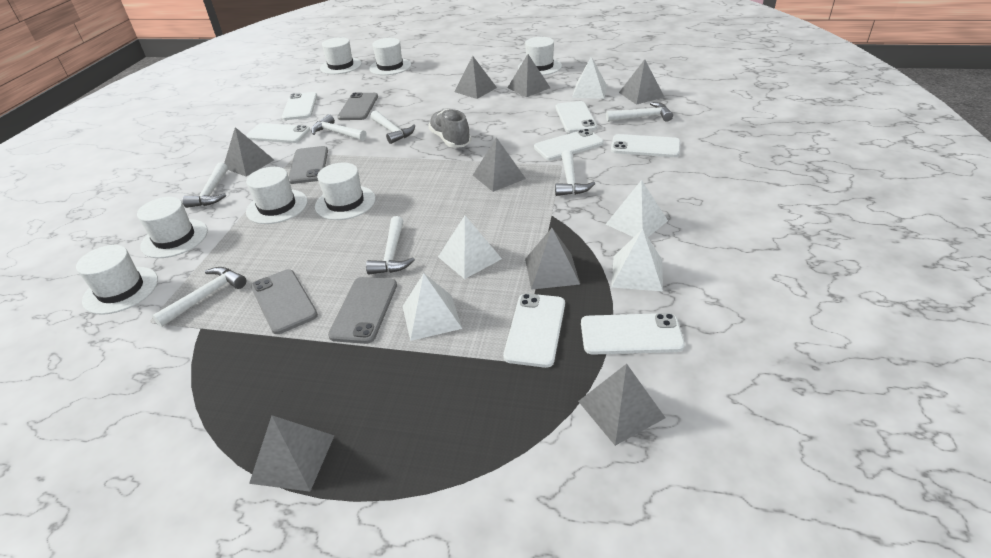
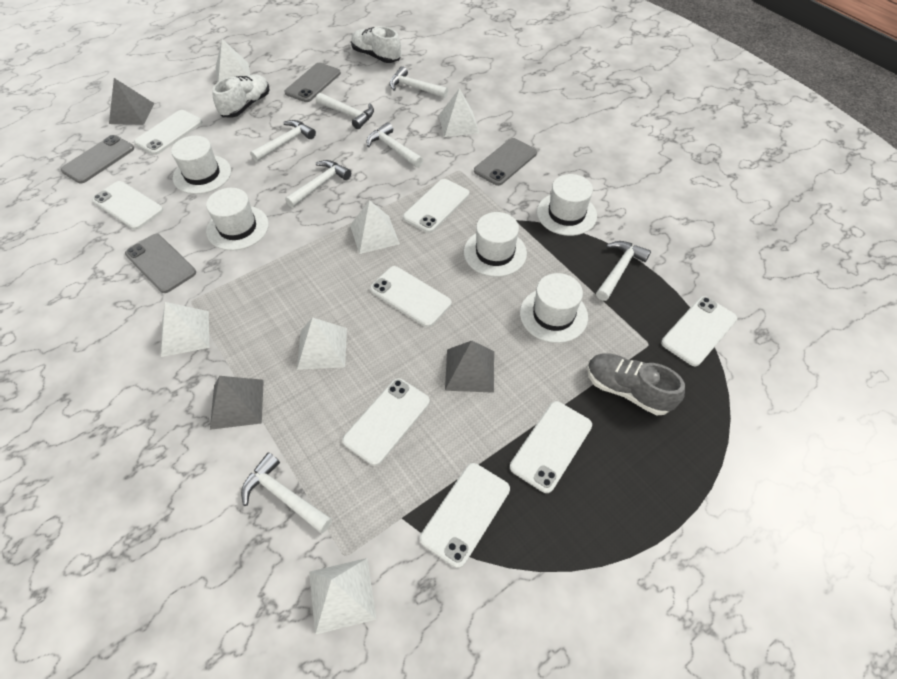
grey pyramid: 8 -> 3
white hat: 7 -> 5
white phone: 7 -> 8
white pyramid: 5 -> 6
white shoe: 0 -> 2

